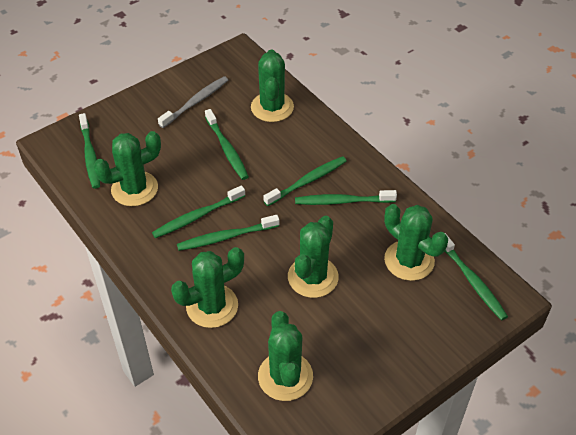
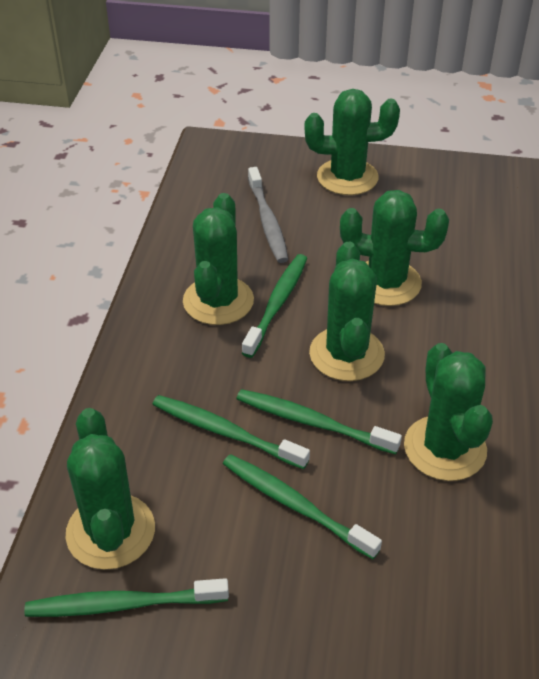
green toothbrush: 7 -> 5

